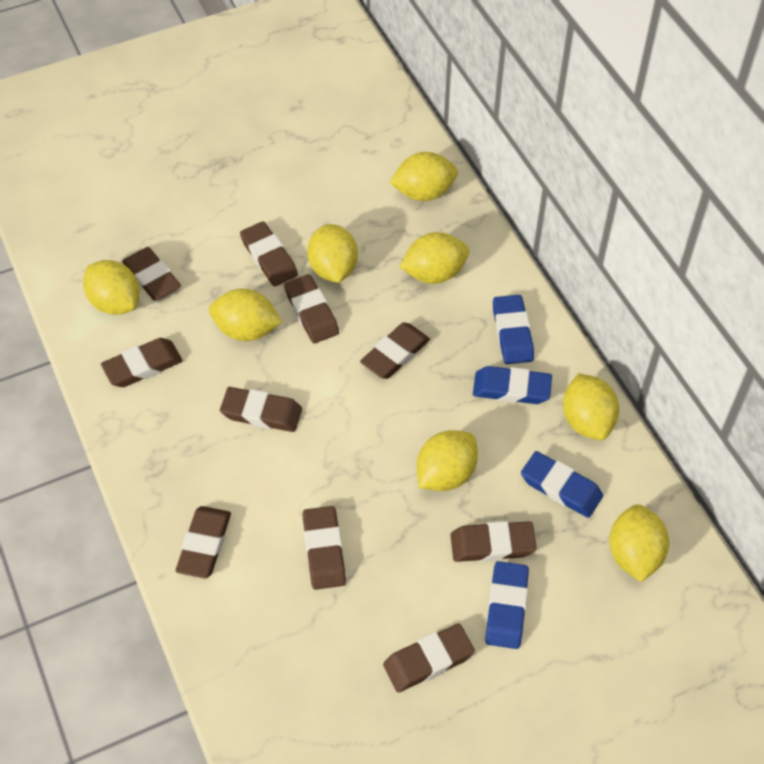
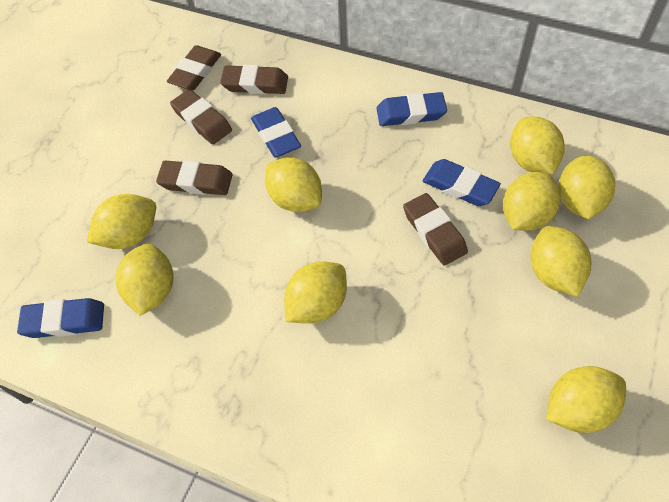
brown eraser: 10 -> 5
yellow lemon: 8 -> 9

